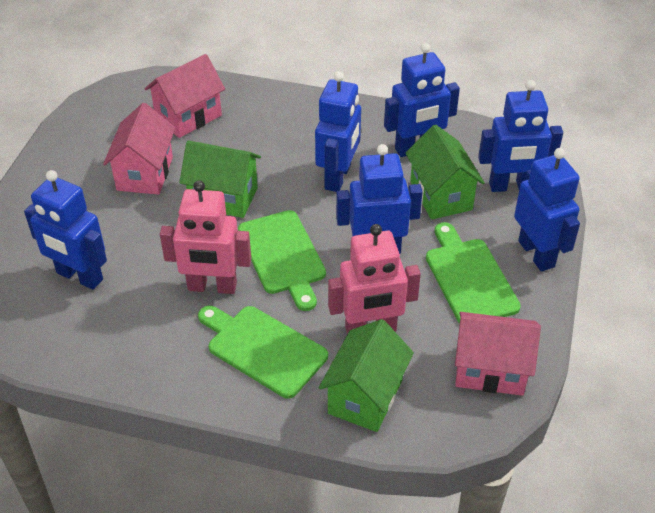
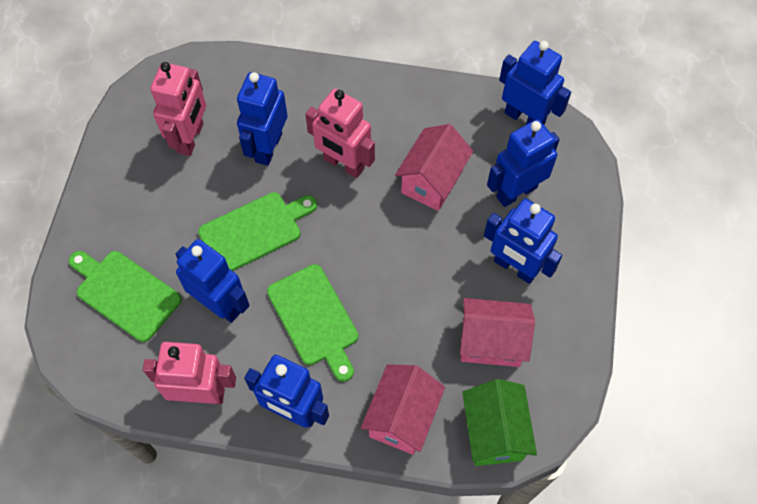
green house: 3 -> 1
pink robot: 2 -> 3

